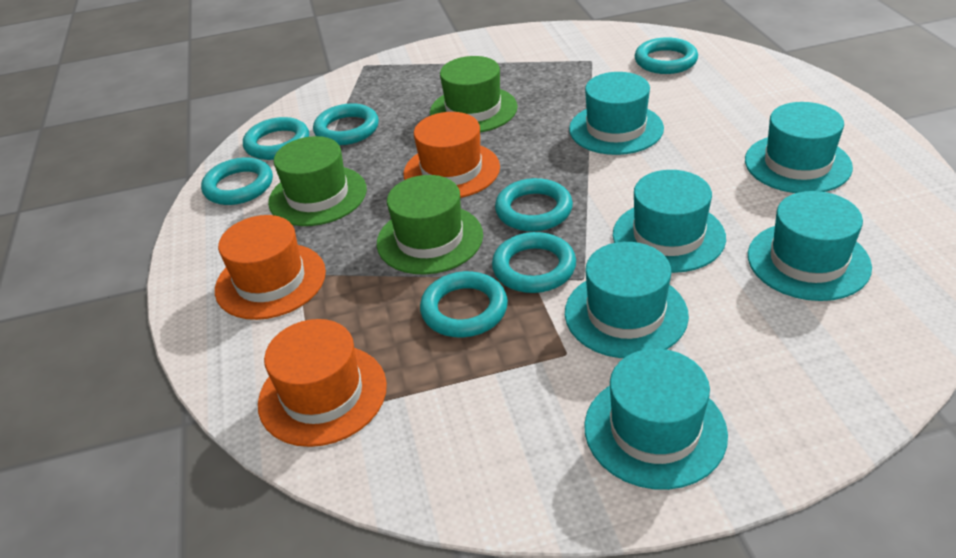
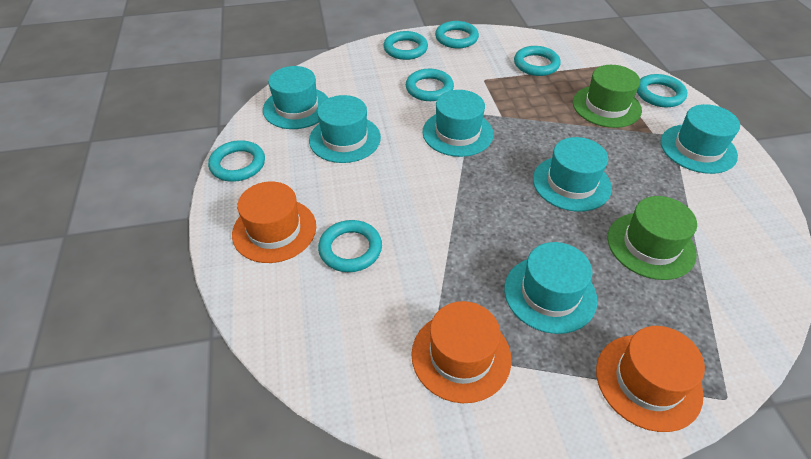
green hat: 3 -> 2

